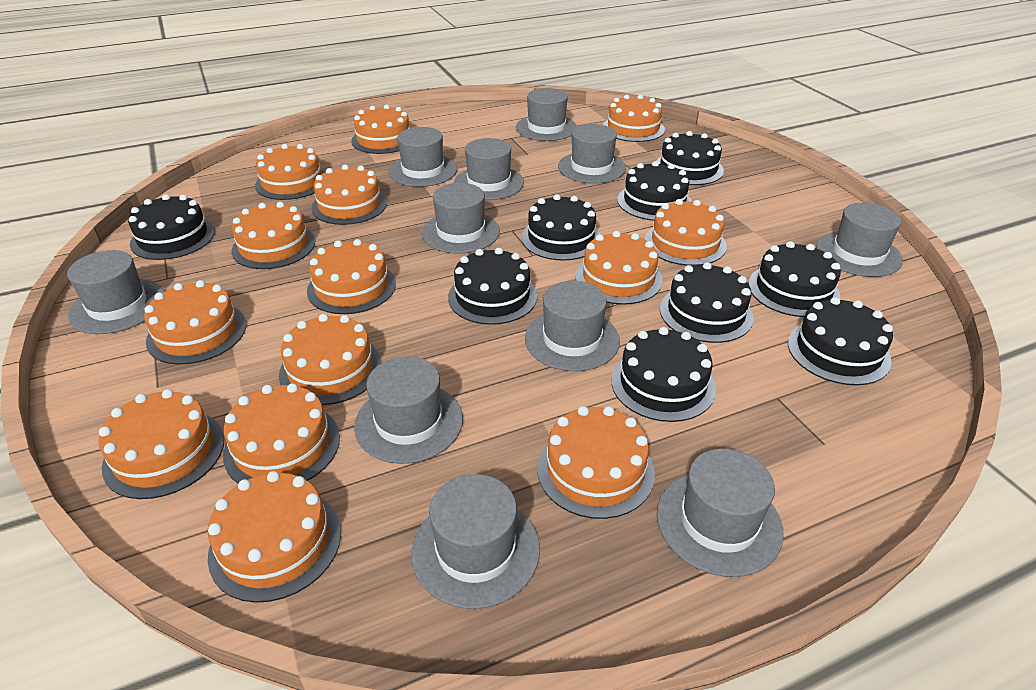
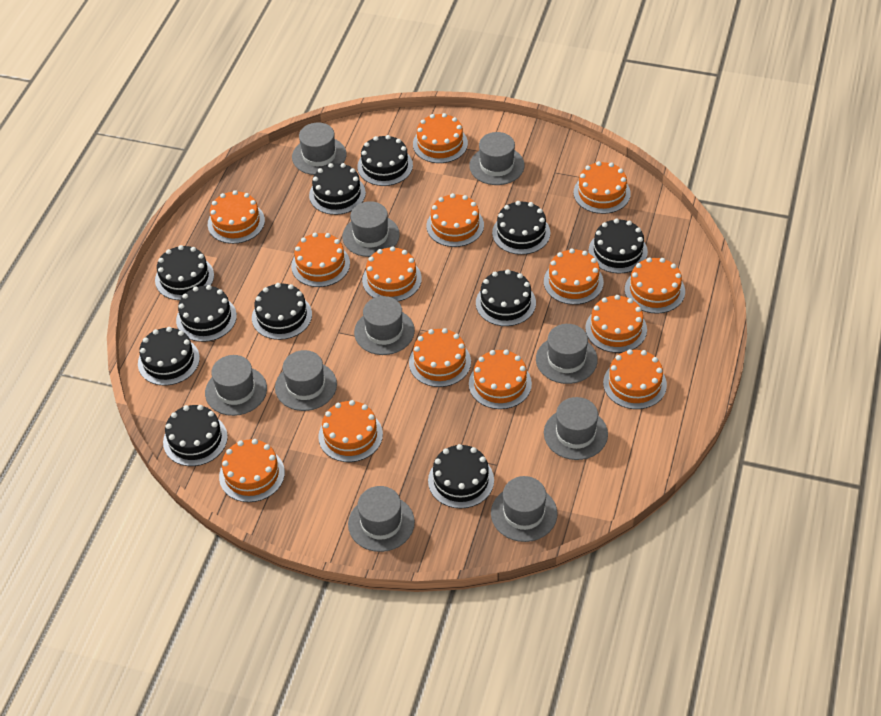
black cake: 9 -> 11
grey hat: 11 -> 10

